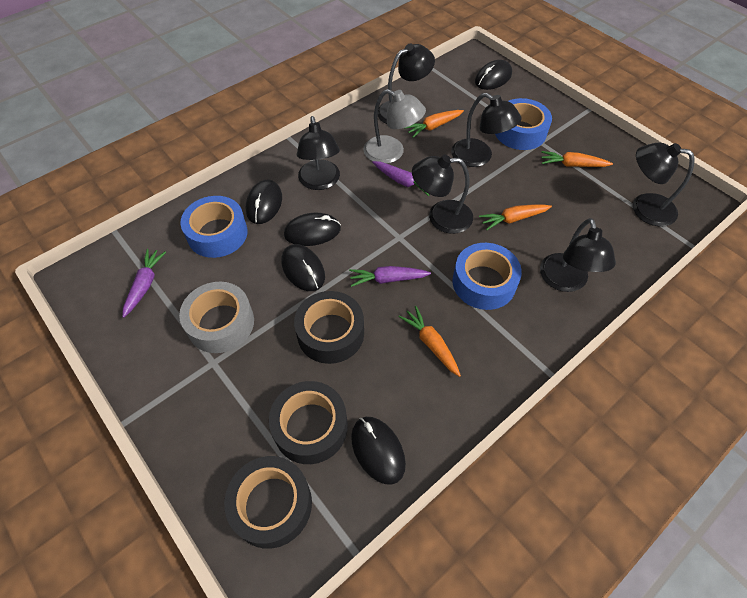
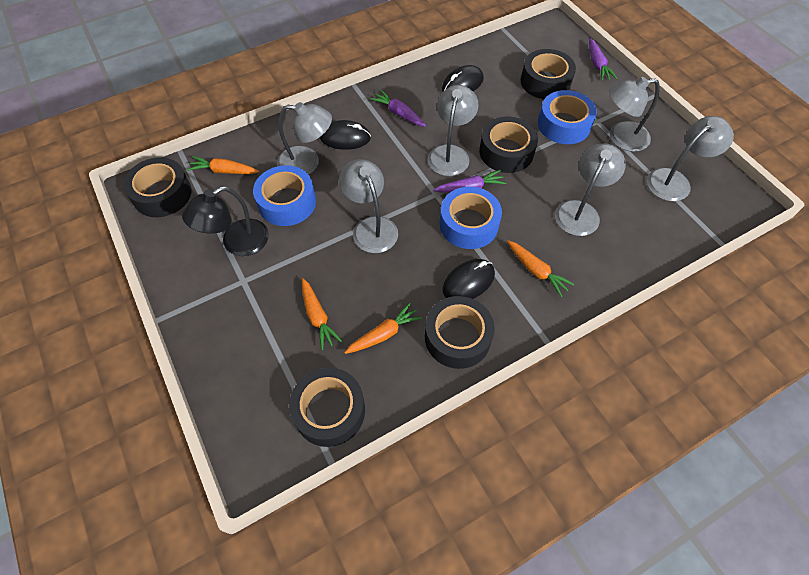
black lamp: 6 -> 1
black mouse: 5 -> 3
black tape: 3 -> 5
grey lamp: 1 -> 6
grey tape: 1 -> 0

